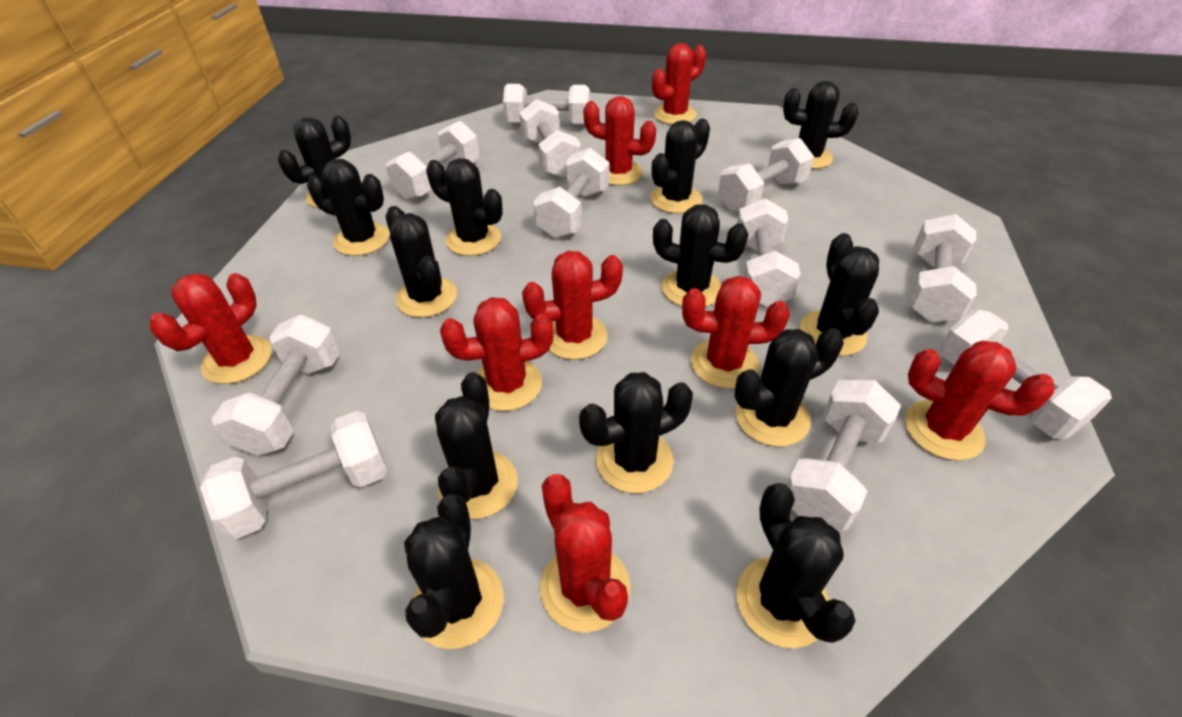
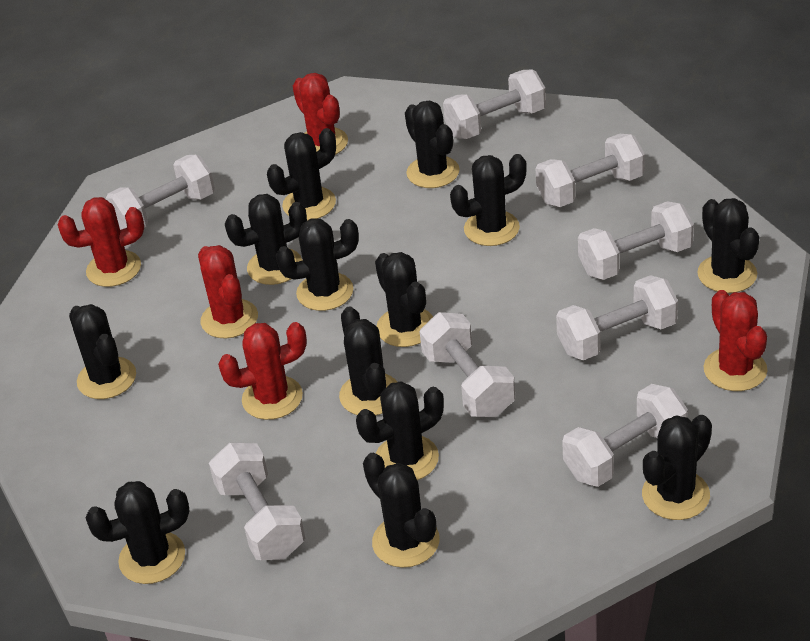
red cactus: 8 -> 5
white dumbbell: 11 -> 8

